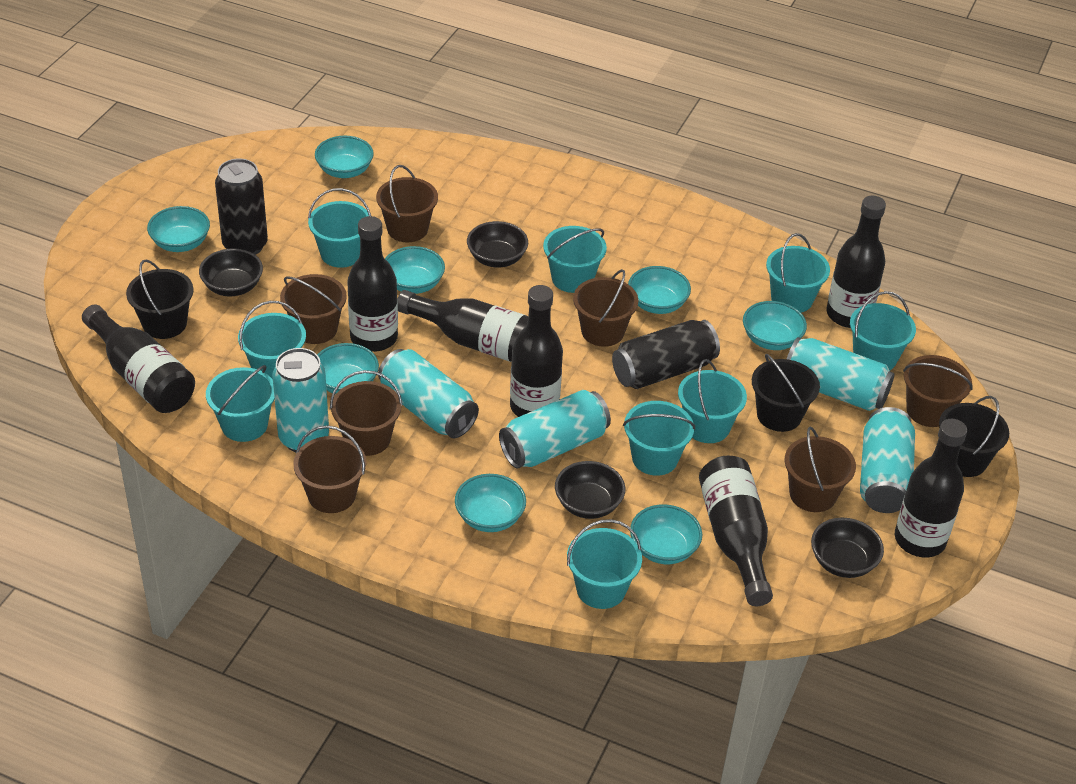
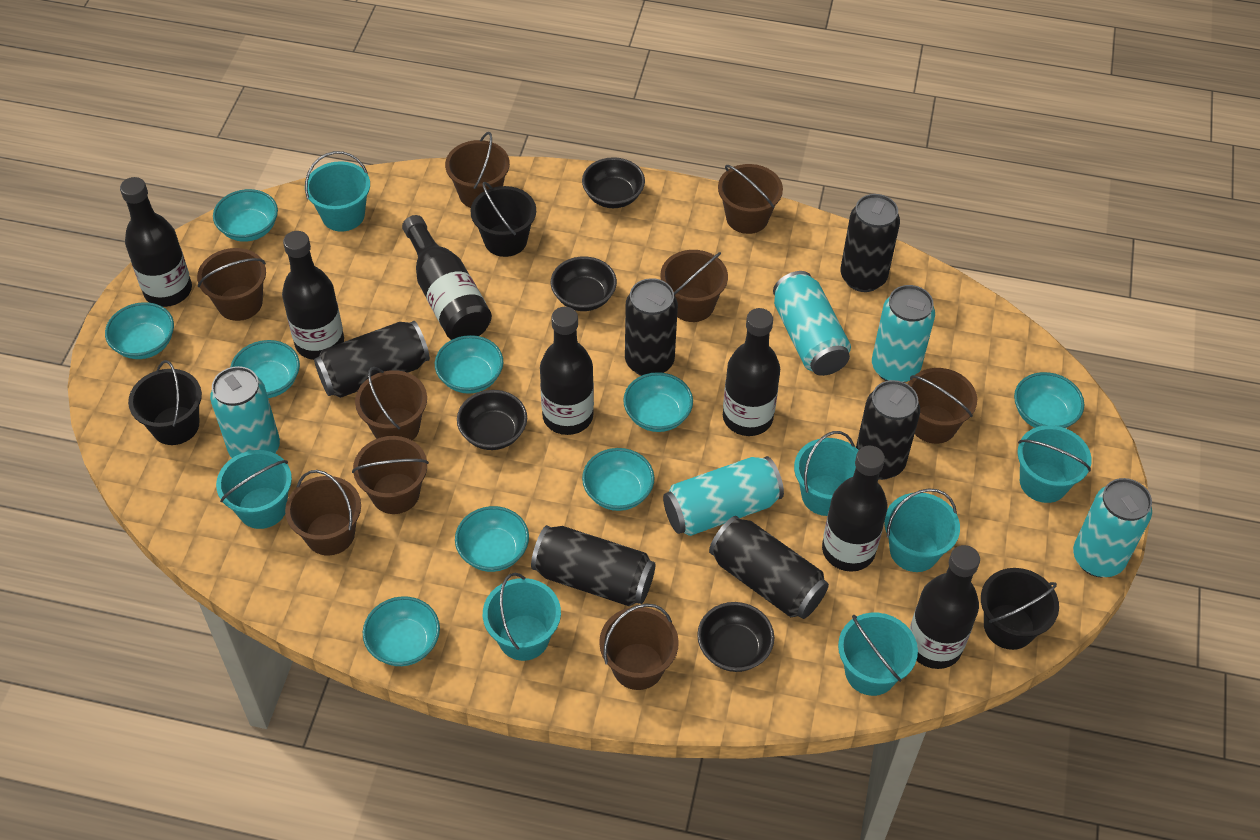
black can: 2 -> 6
brown bucket: 7 -> 9
turquoise bowl: 8 -> 9
turquoise bucket: 9 -> 7

